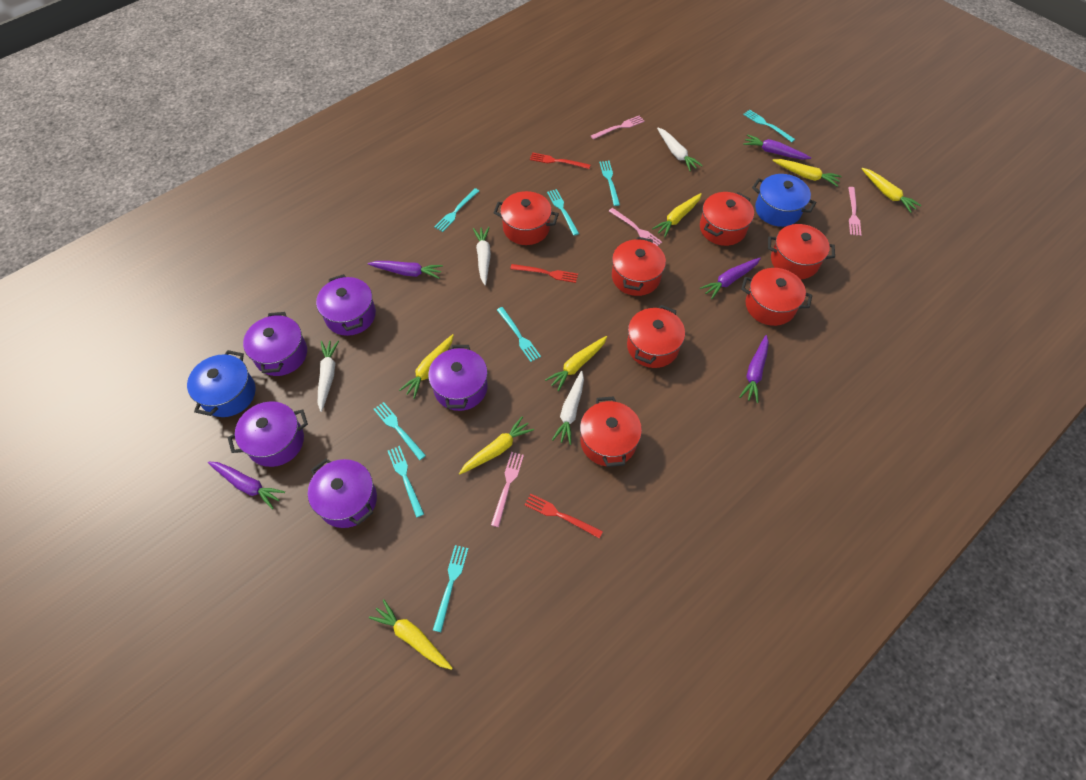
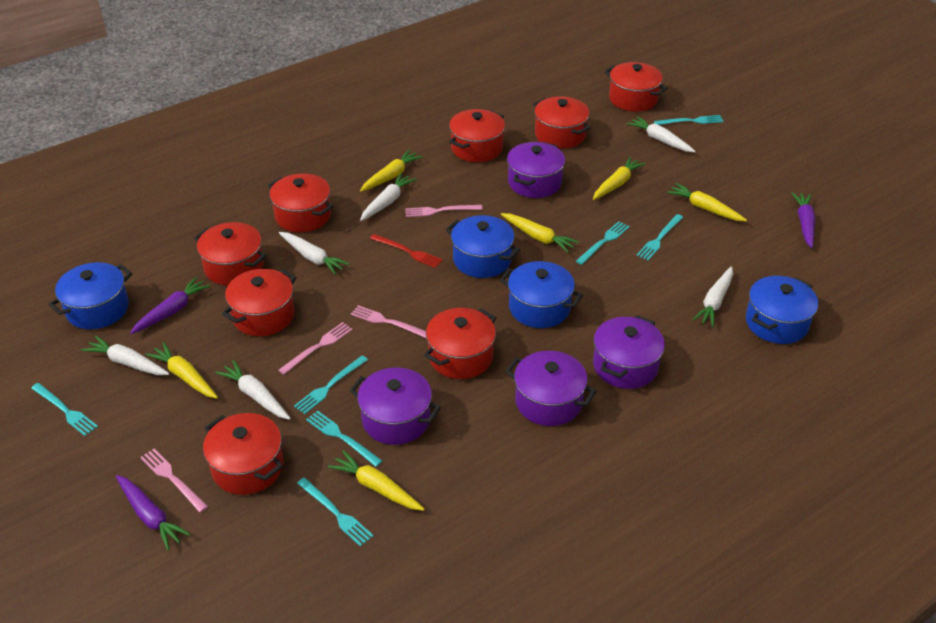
blue pot: 2 -> 4
purple carrot: 5 -> 3
purple pot: 5 -> 4
red fork: 3 -> 1
red pot: 7 -> 8
turquoise fork: 8 -> 7
white carrot: 4 -> 6
yellow carrot: 7 -> 6

